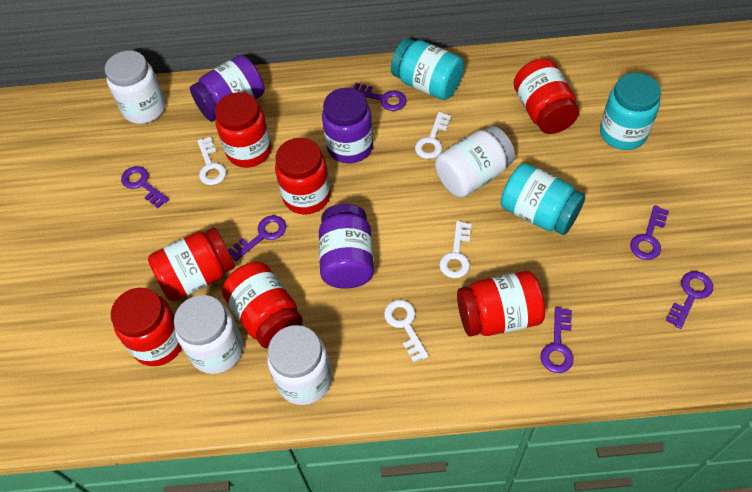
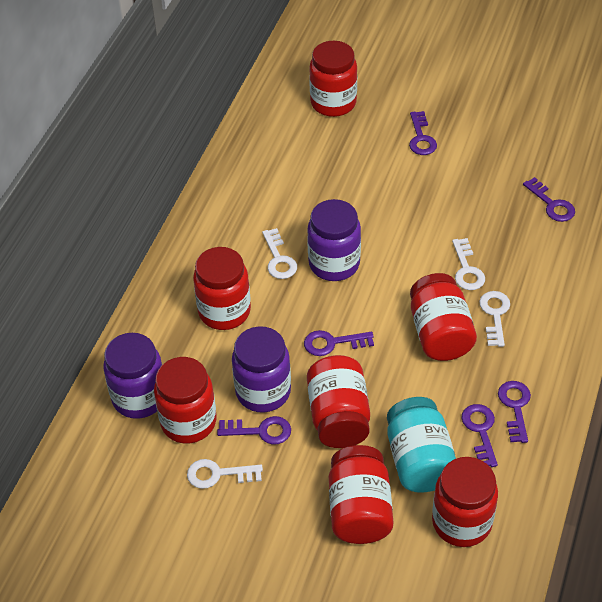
turquoise jar: 3 -> 1
white jar: 4 -> 0

